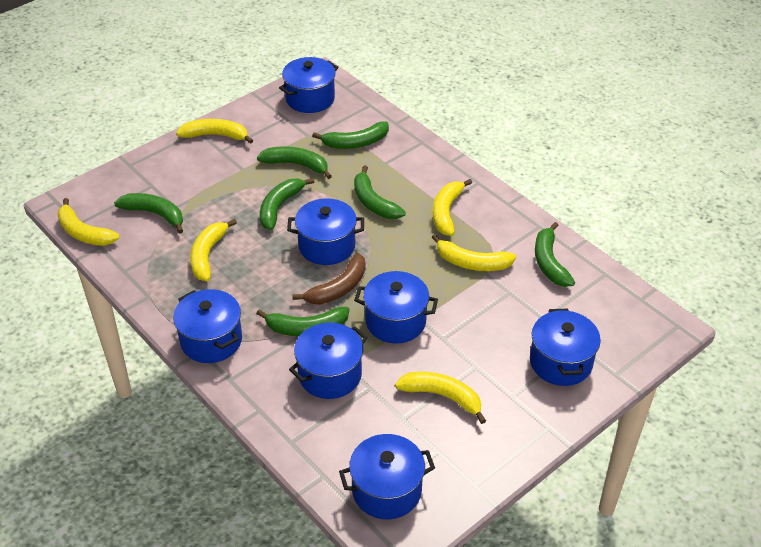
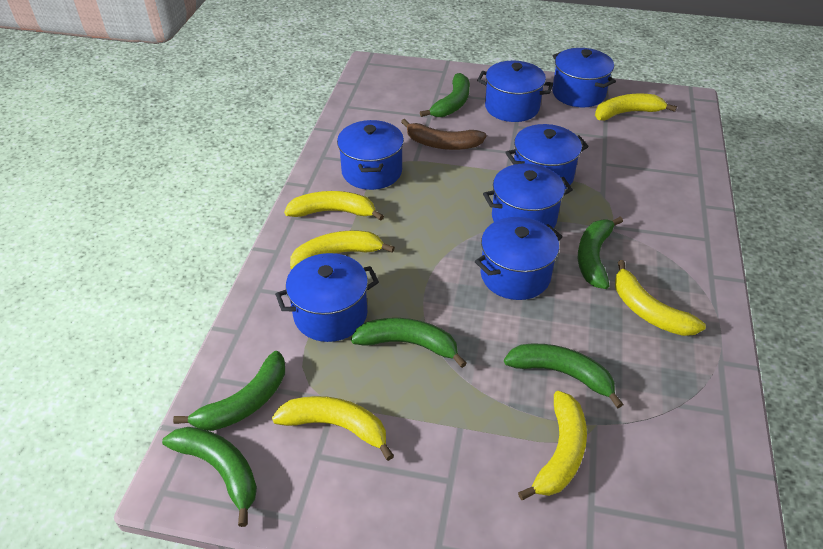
green banana: 7 -> 6

